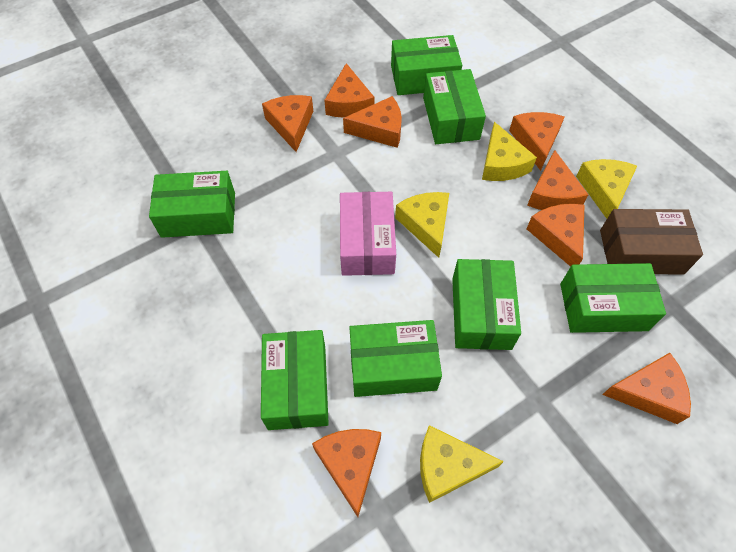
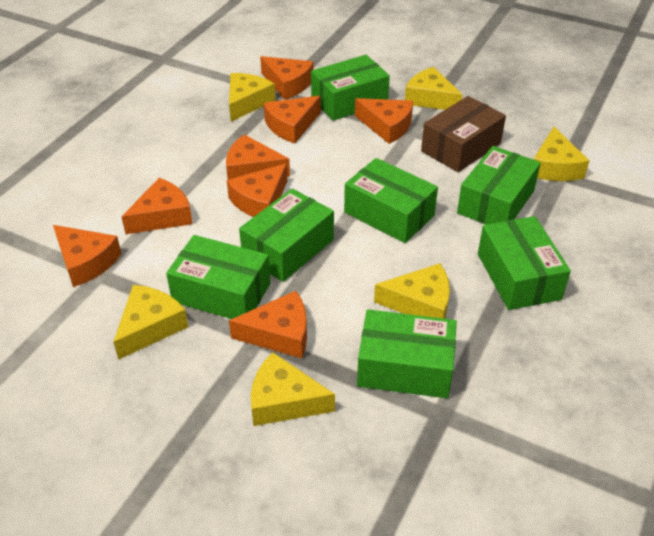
pink box: 1 -> 0
yellow cheese: 4 -> 6

